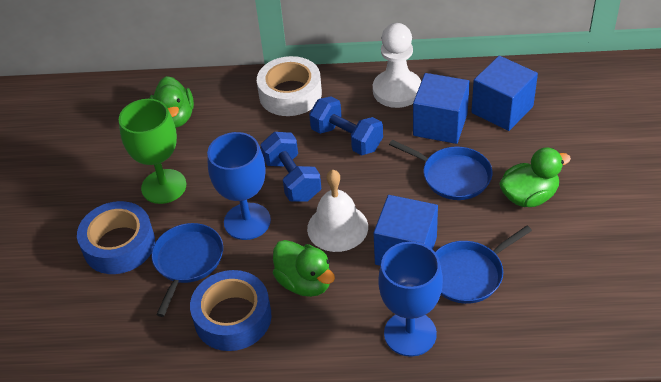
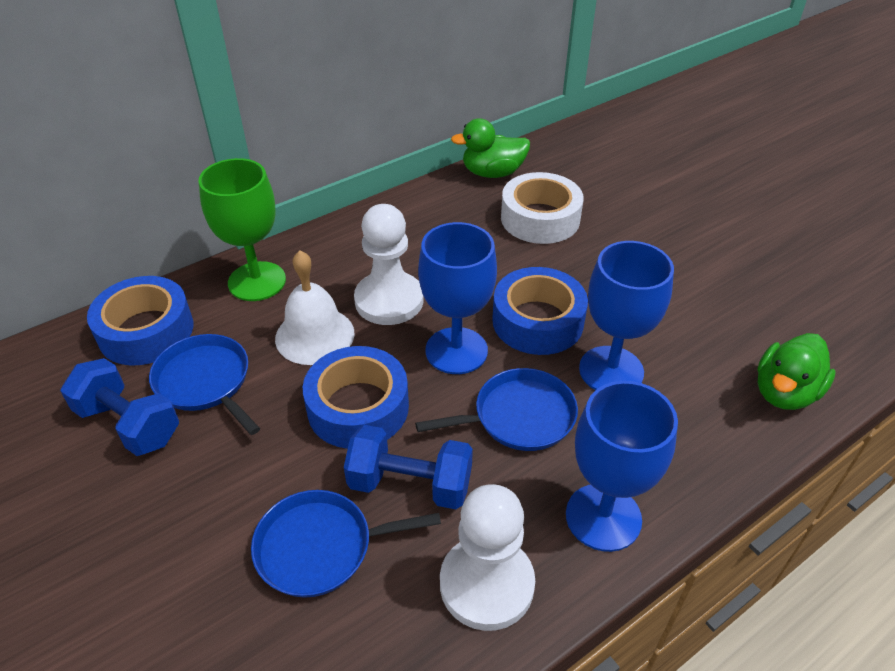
blue cube: 3 -> 0
blue goblet: 2 -> 3
blue tape: 2 -> 3
green duck: 3 -> 2
white pawn: 1 -> 2

